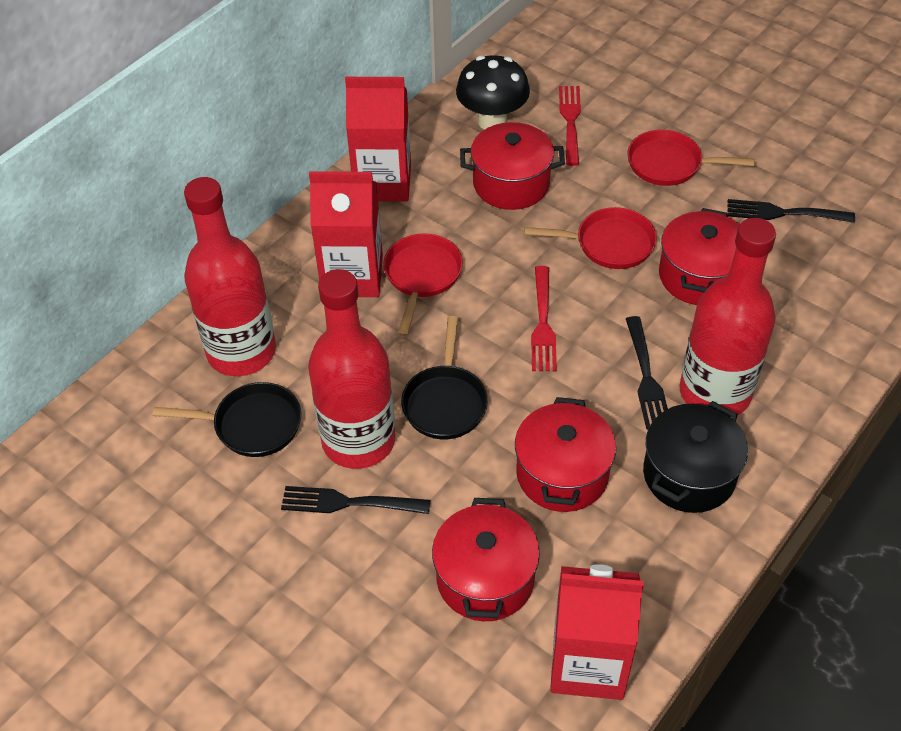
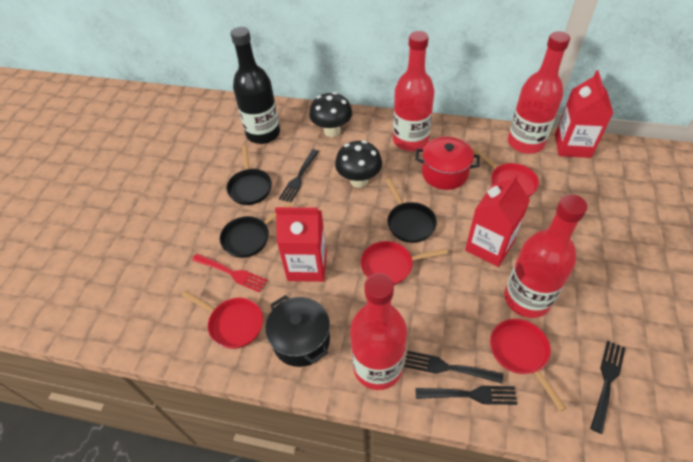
black bottle: 0 -> 1
black fork: 3 -> 4
black mushroom: 1 -> 2
black pan: 2 -> 3
red bottle: 3 -> 4
red fork: 2 -> 1
red pan: 3 -> 4
red pot: 4 -> 1

